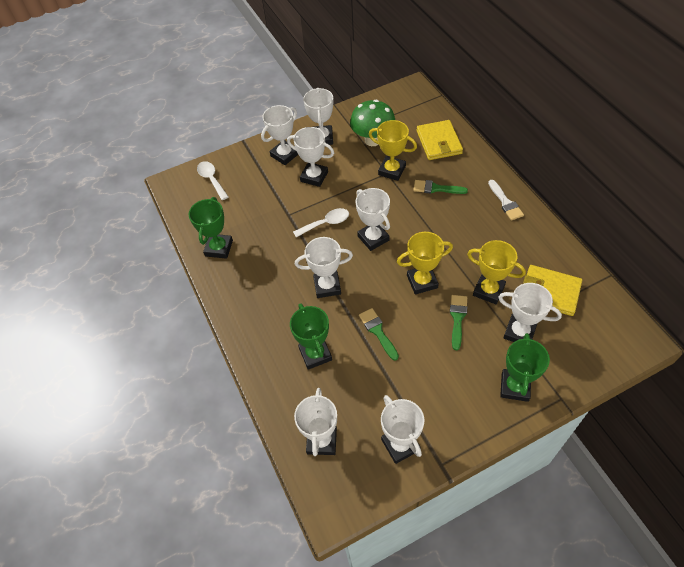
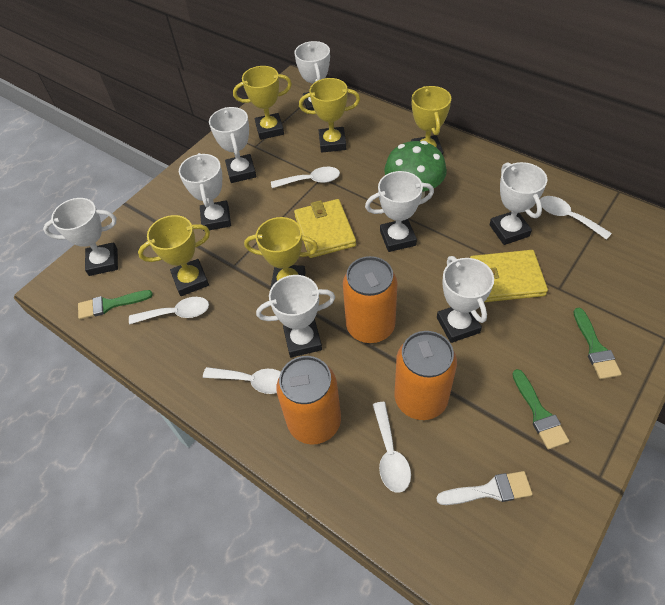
green trophy: 3 -> 0
orange can: 0 -> 3
white spoon: 2 -> 5
yellow trophy: 3 -> 5

